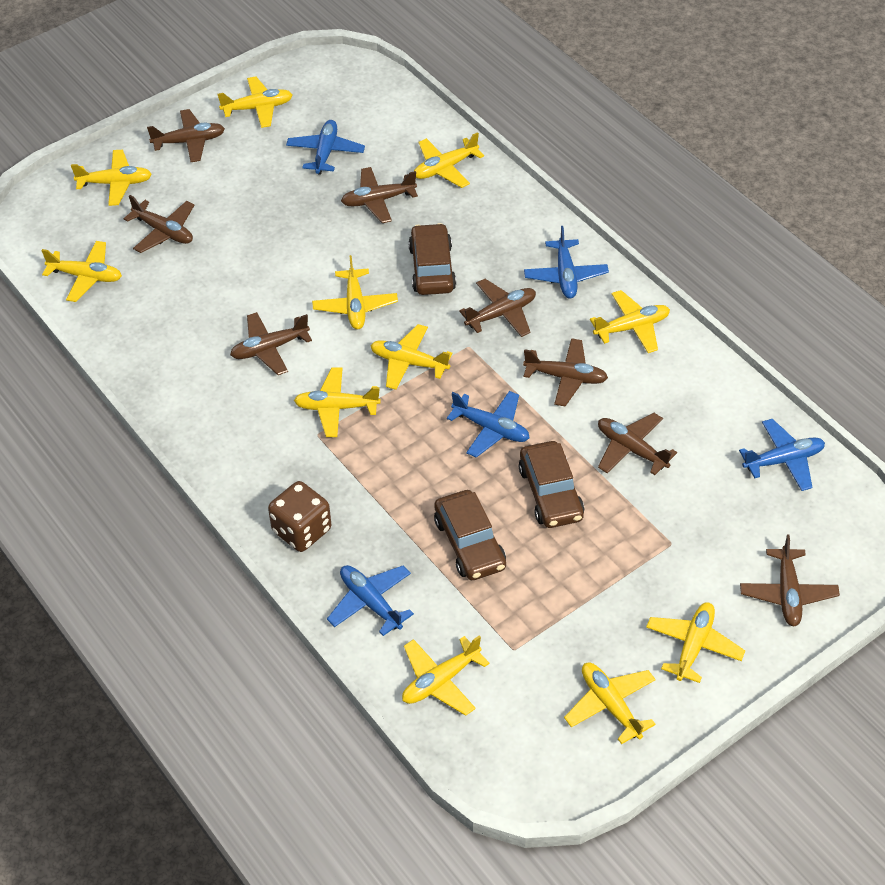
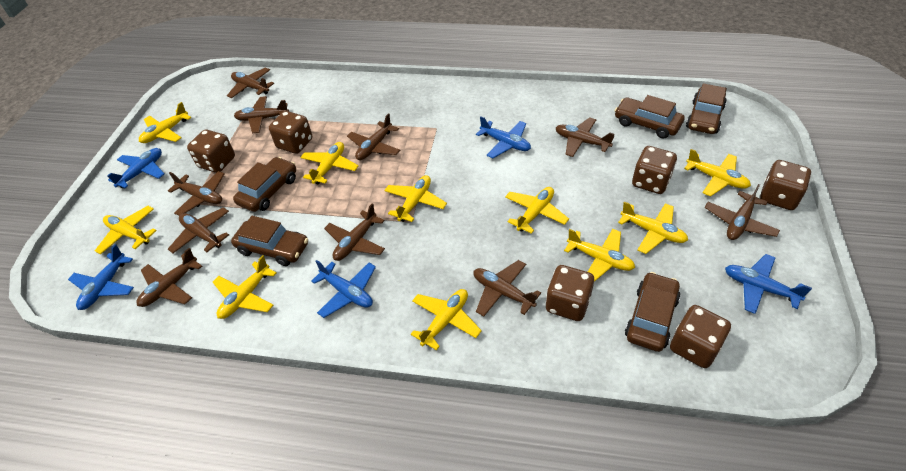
brown car: 3 -> 5
brown dice: 1 -> 6
brown plane: 8 -> 10
yellow plane: 11 -> 10

